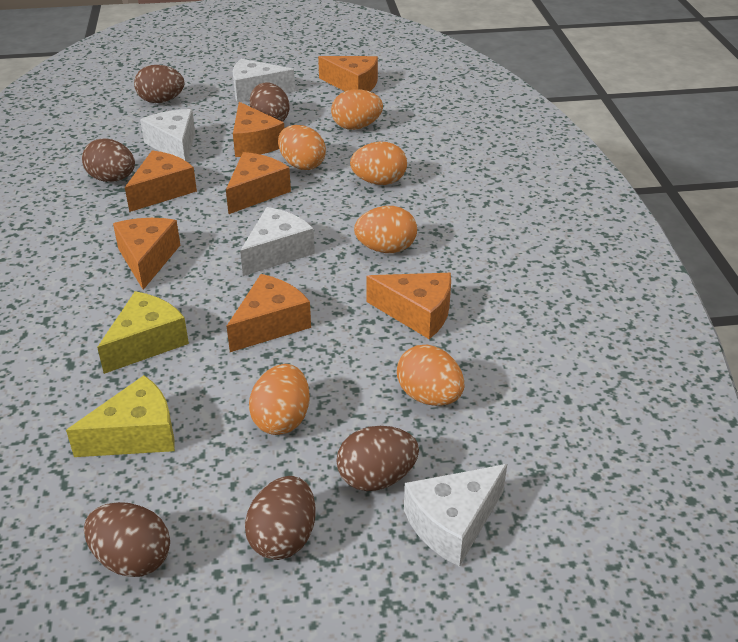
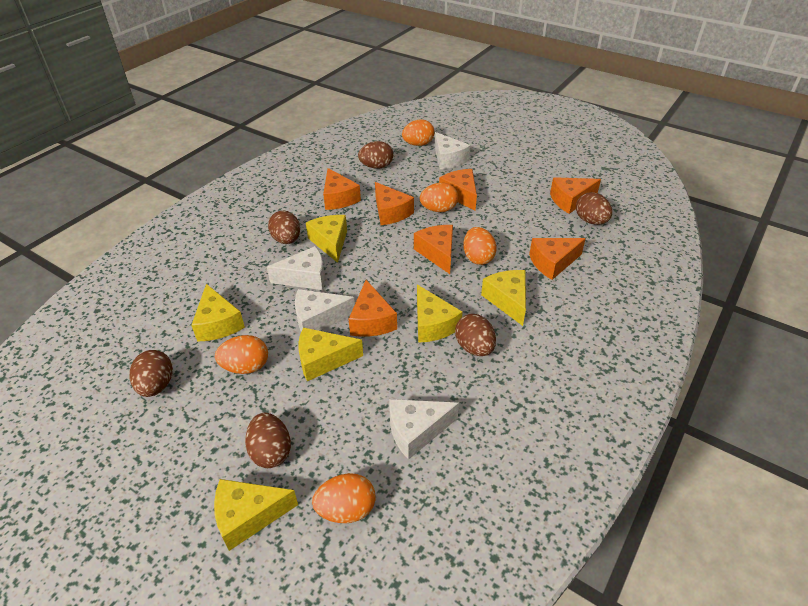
orange egg: 6 -> 5
yellow cheese: 2 -> 6

